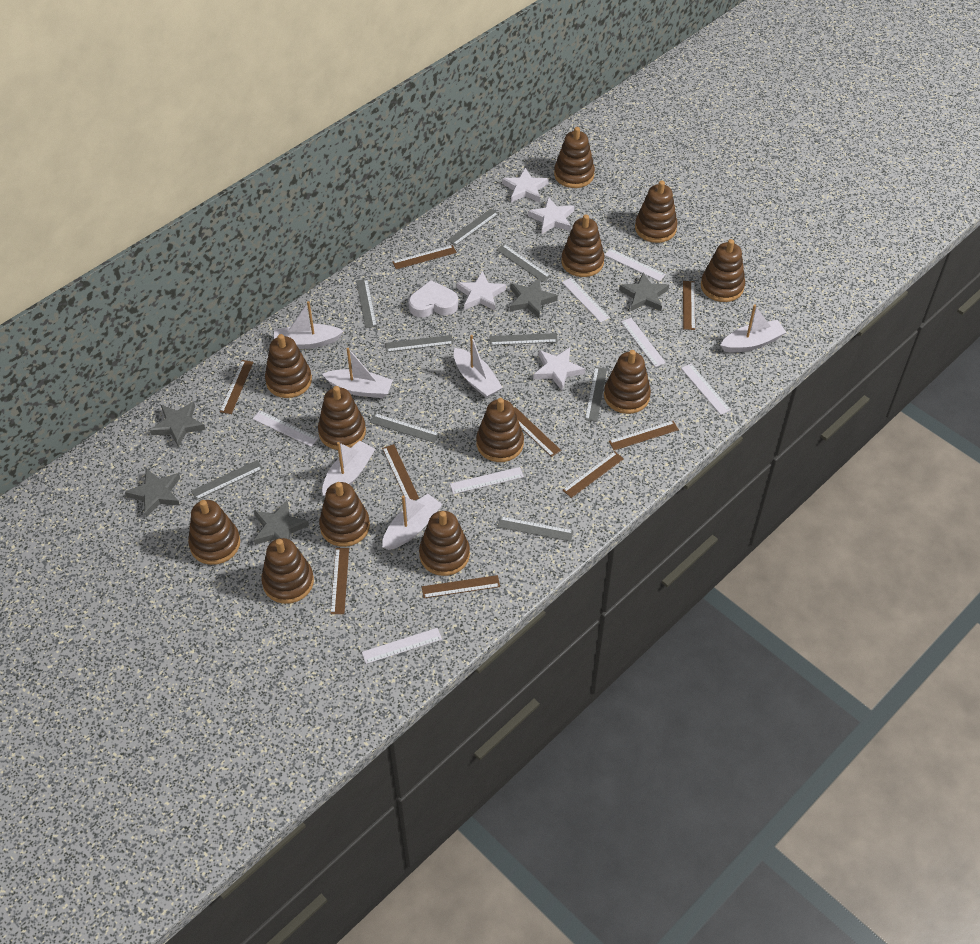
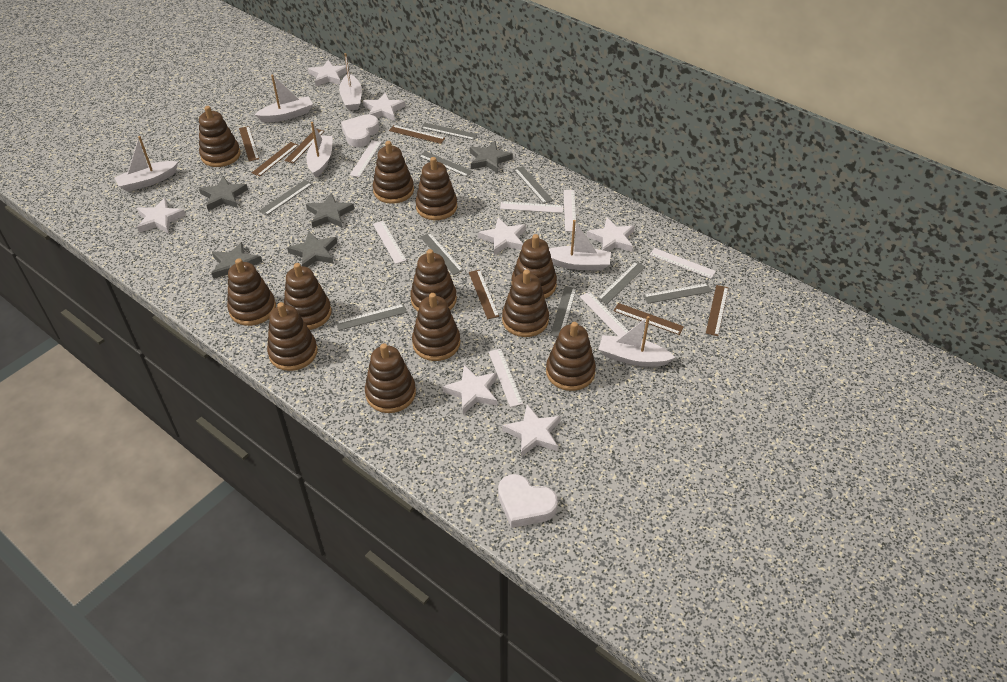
brown ruler: 9 -> 7
white heart: 1 -> 2
white star: 4 -> 7

